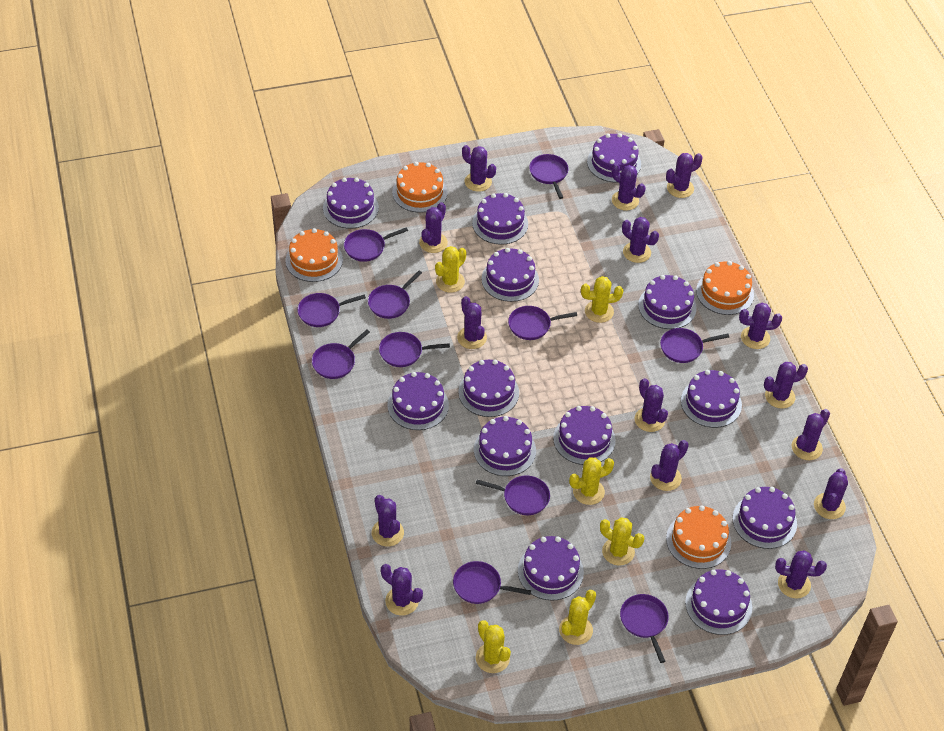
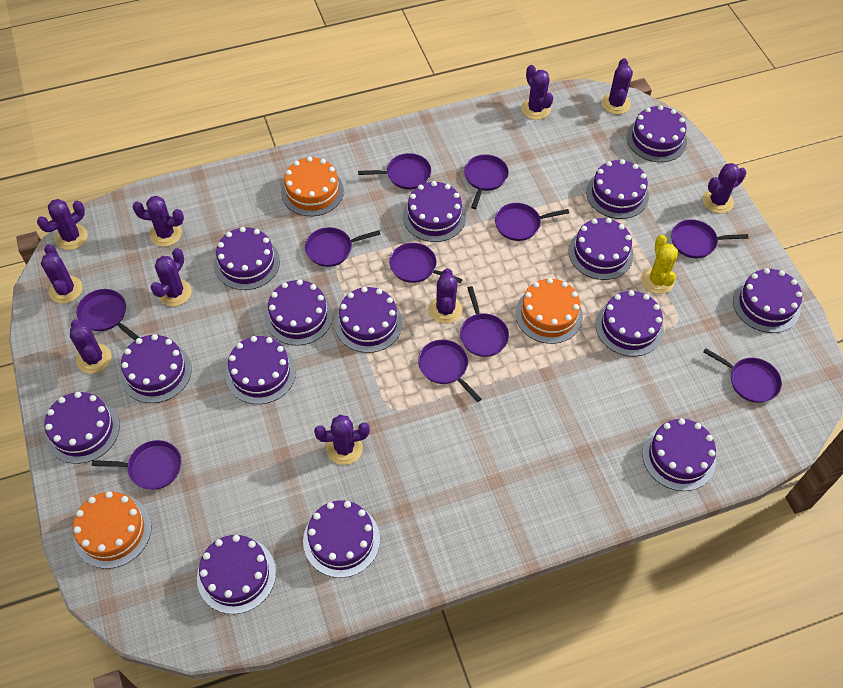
orange cake: 4 -> 3
purple cactus: 15 -> 10
purple cake: 13 -> 15
yellow cactus: 6 -> 1

